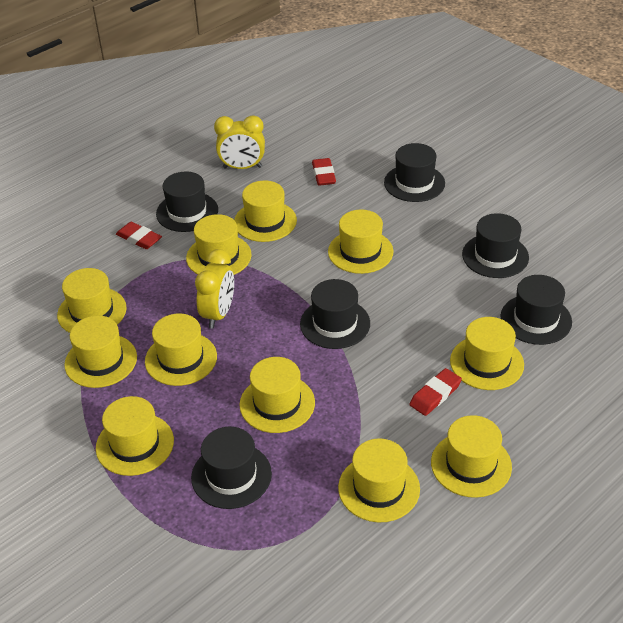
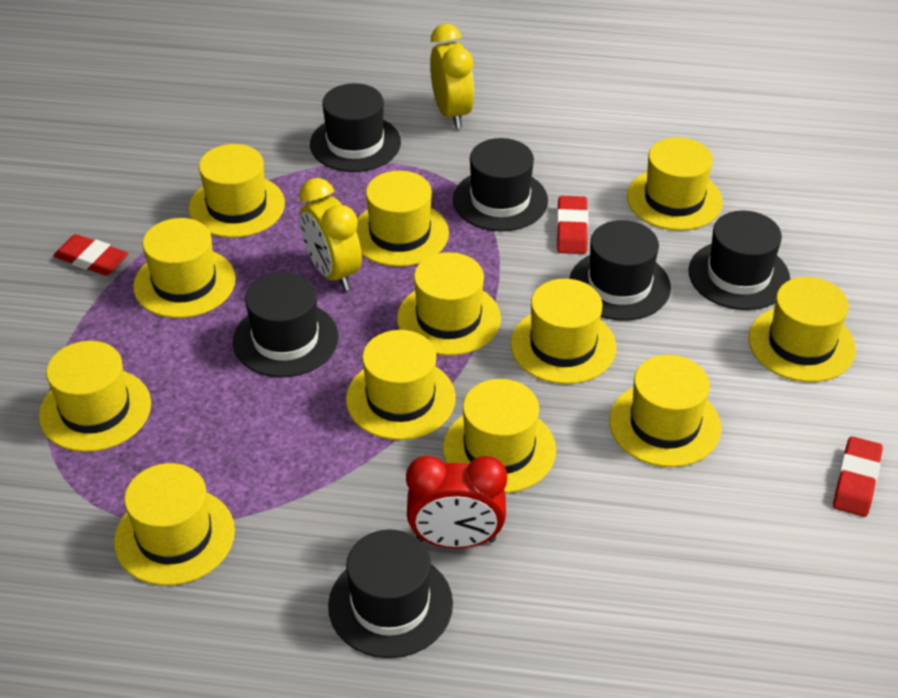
red clock: 0 -> 1
yellow hat: 11 -> 12

